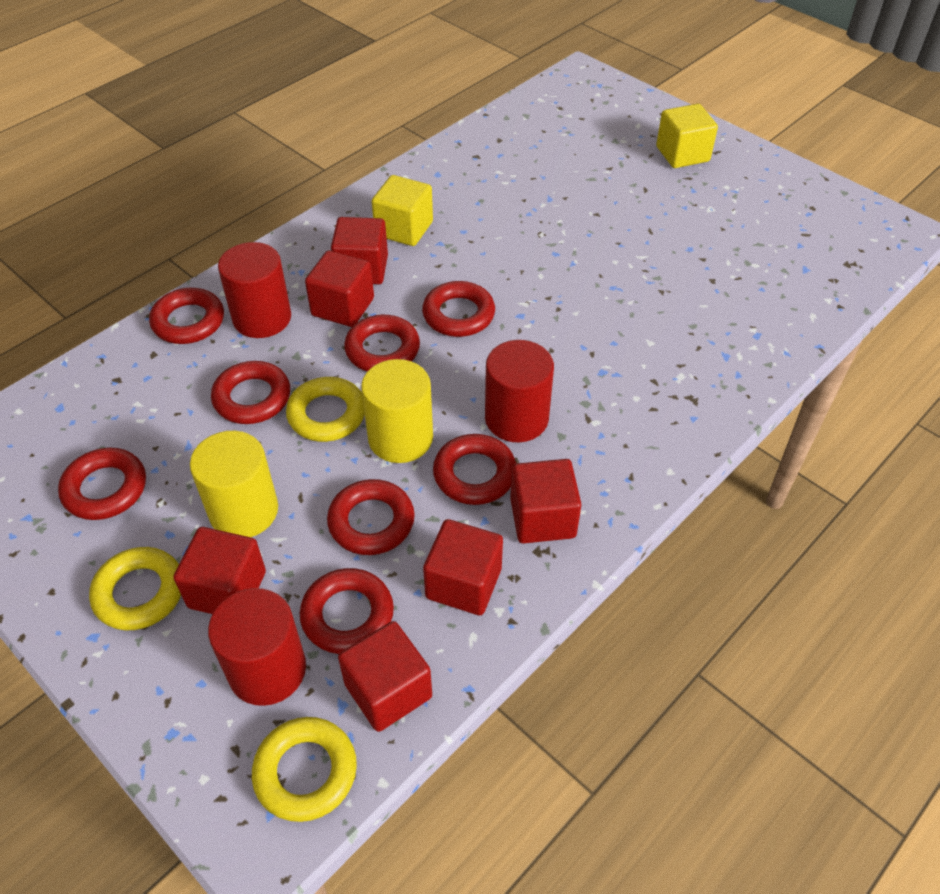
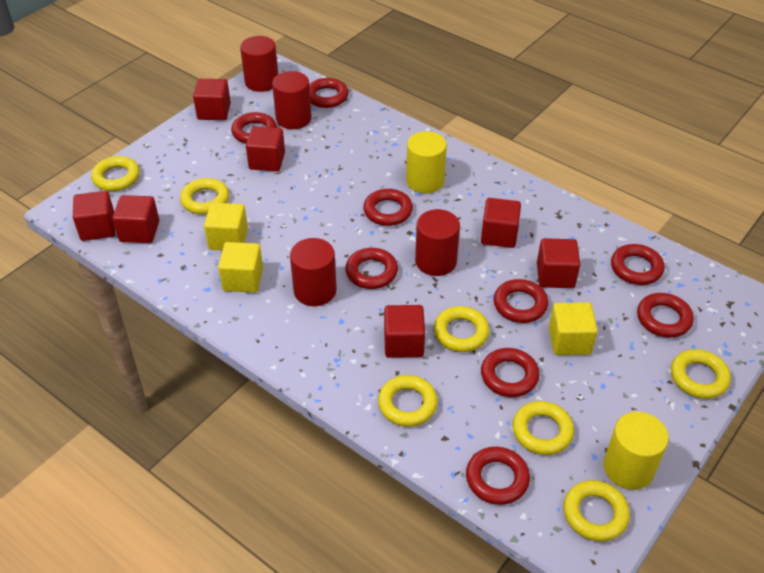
red cube: 6 -> 7
red cylinder: 3 -> 4
red ring: 8 -> 9
yellow cube: 2 -> 3
yellow ring: 3 -> 7

